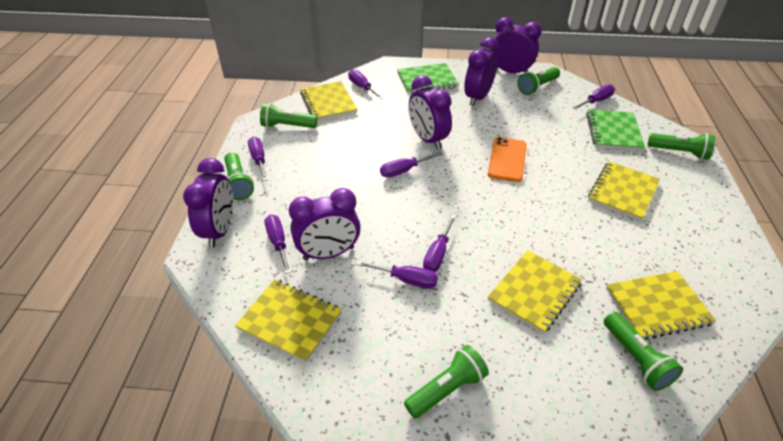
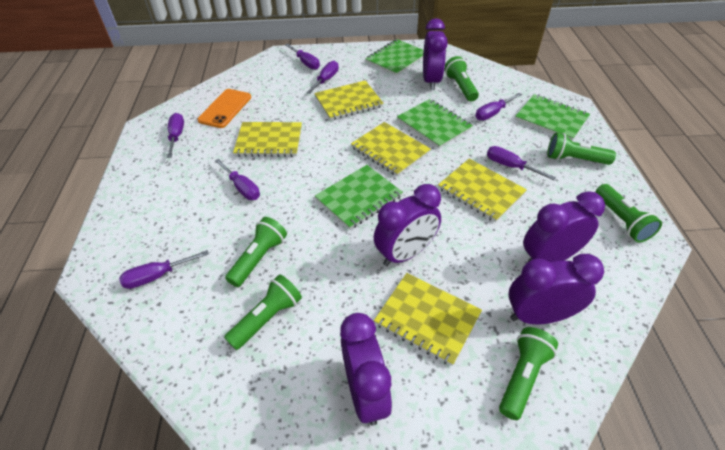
green notebook: 2 -> 4

